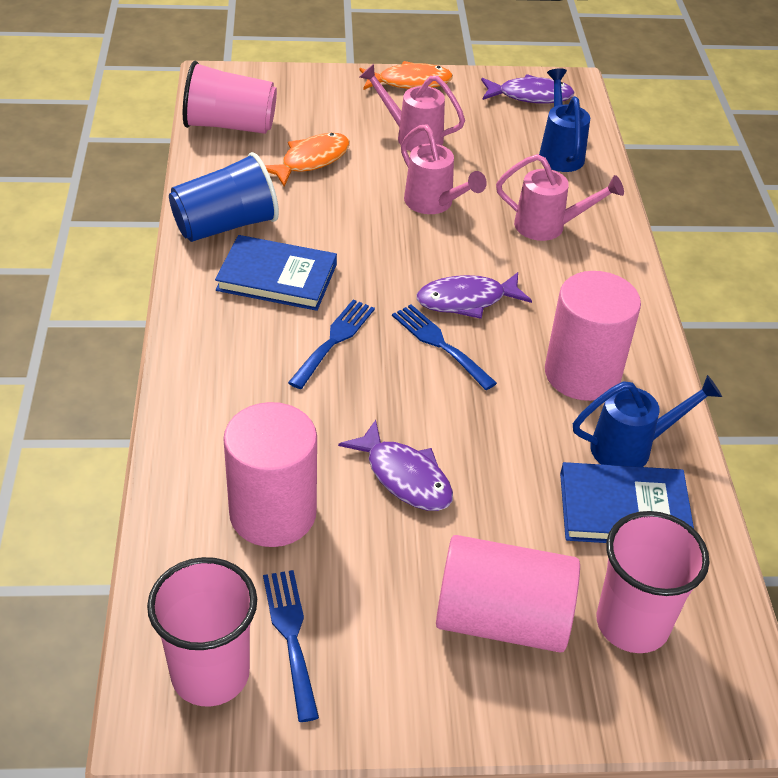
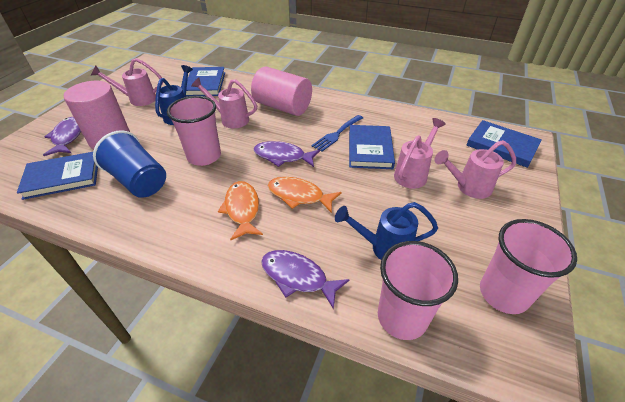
blue book: 2 -> 4
blue fork: 3 -> 1
pink cylinder: 3 -> 2
pink watering can: 3 -> 4

